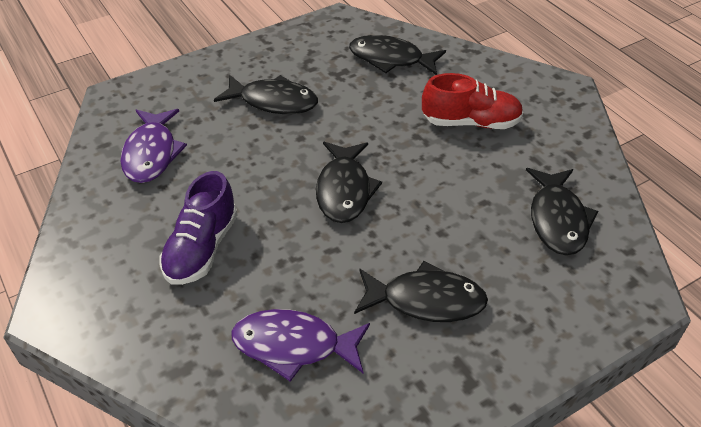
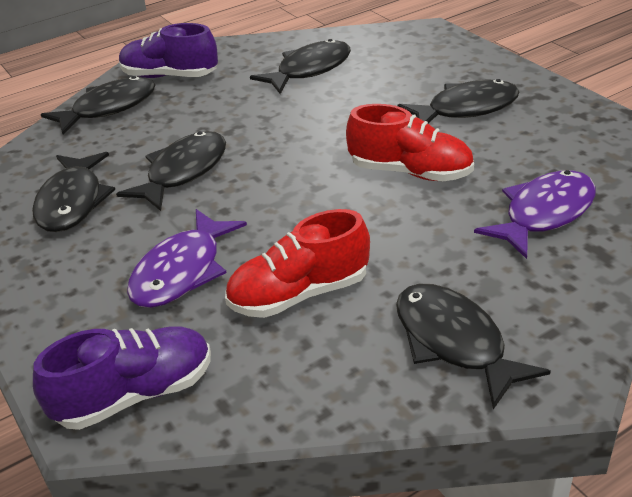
black fish: 5 -> 6
purple shoe: 1 -> 2
red shoe: 1 -> 2

